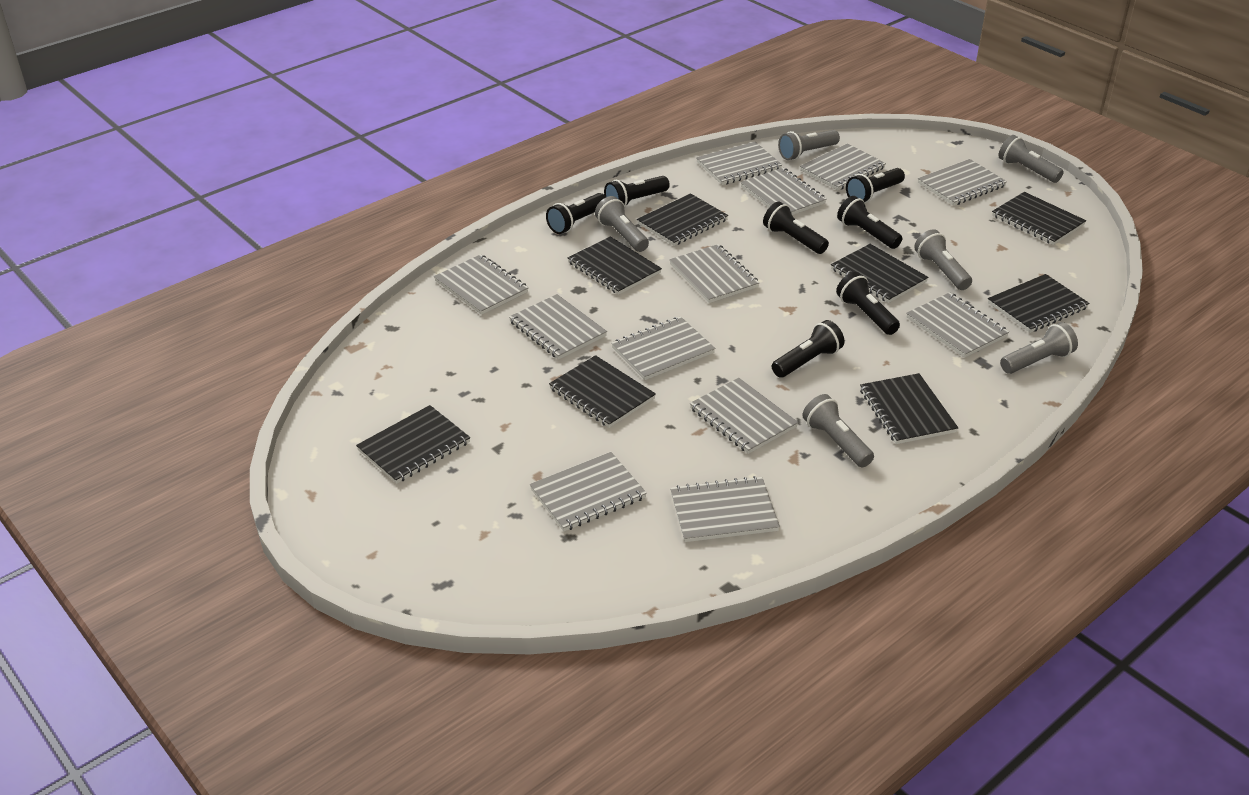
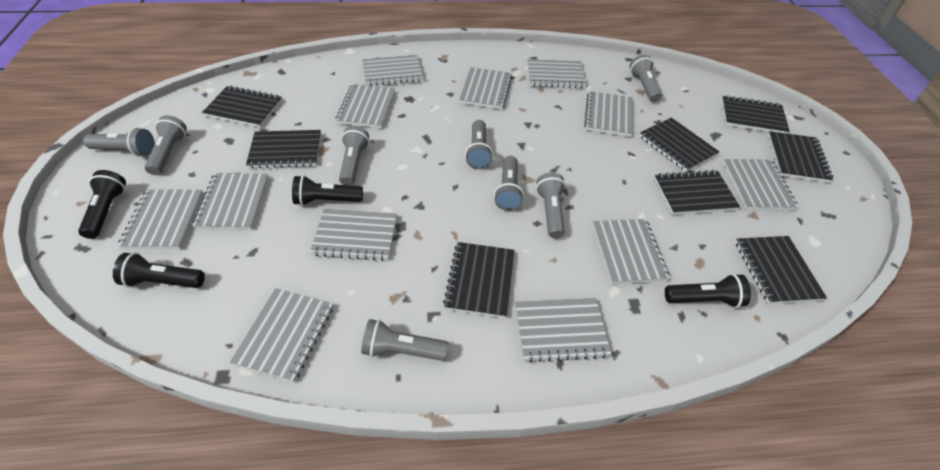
black flashlight: 7 -> 4
grey flashlight: 6 -> 8

